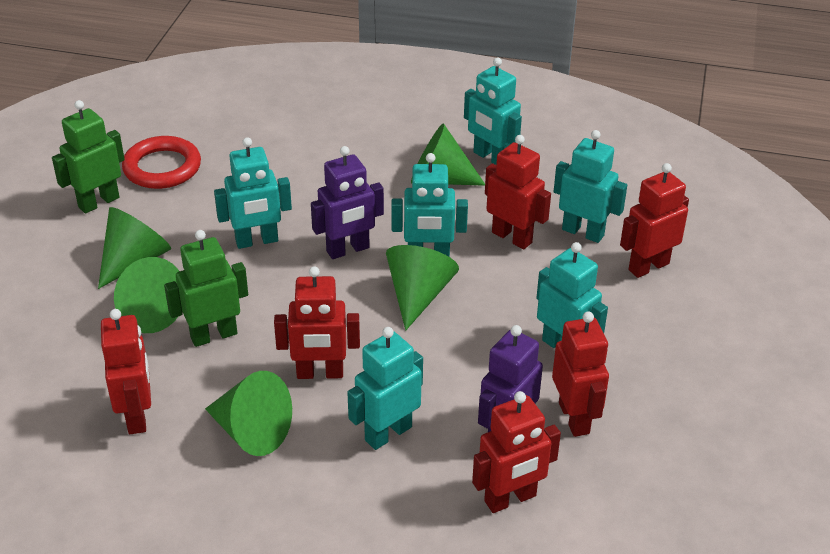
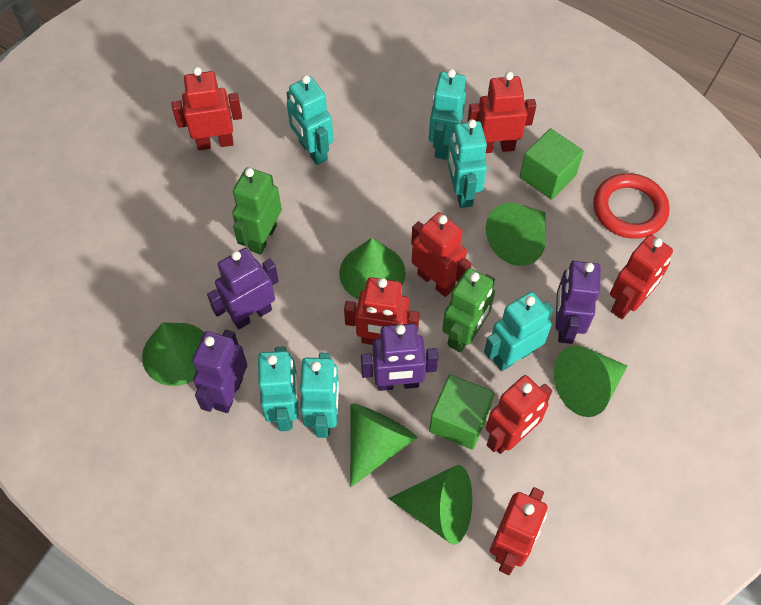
green cone: 5 -> 6
green cube: 0 -> 2
purple robot: 2 -> 4
red robot: 6 -> 7

